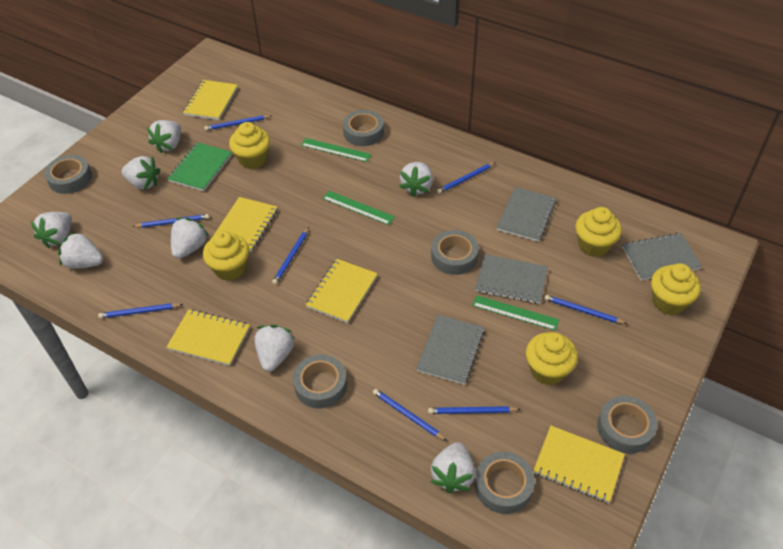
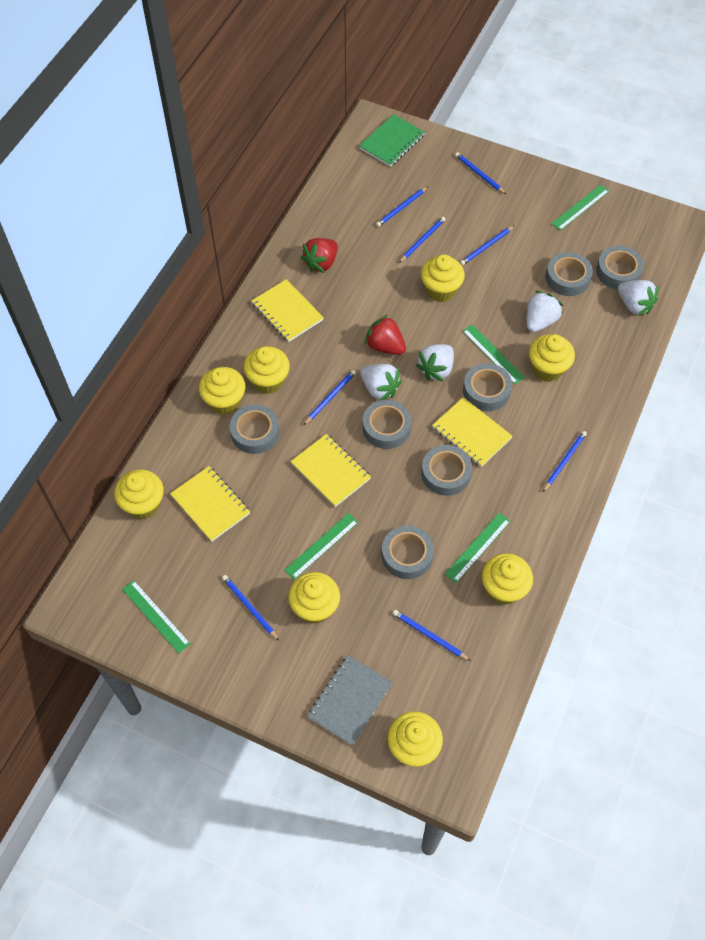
green ruler: 3 -> 5
grey notebook: 4 -> 1
grey tape: 6 -> 7
red strawberry: 0 -> 2
white strawberry: 8 -> 4
yellow cupcake: 5 -> 8
yellow notebook: 5 -> 4

